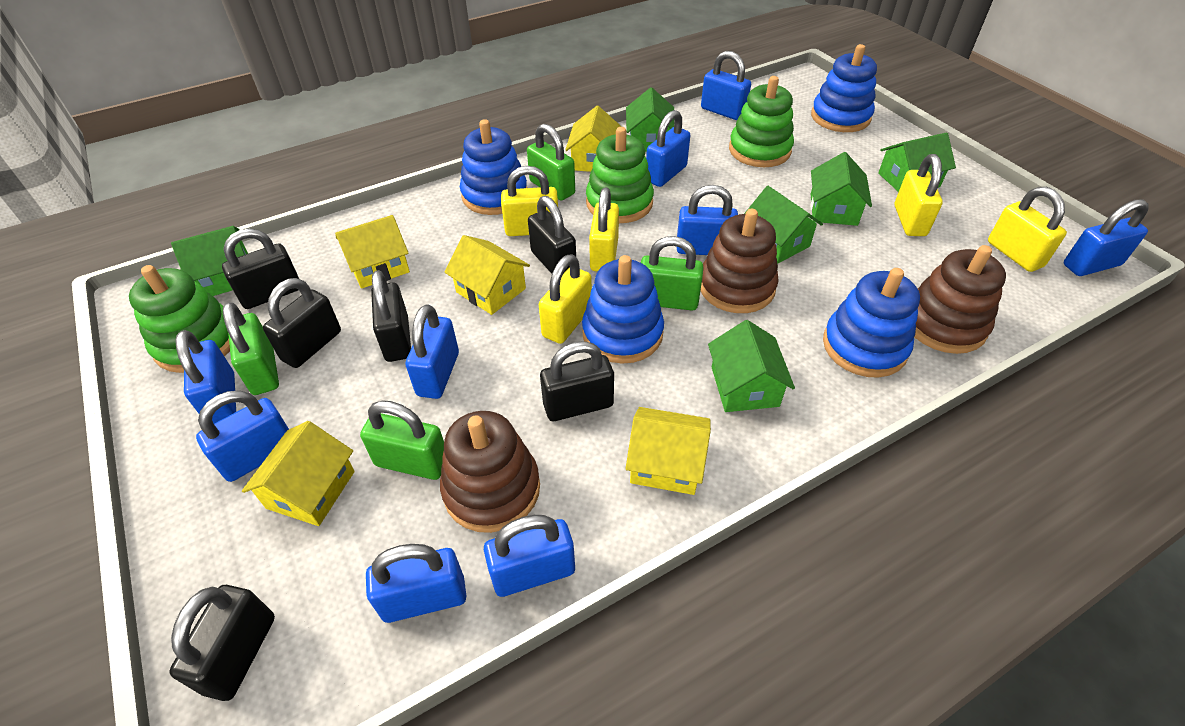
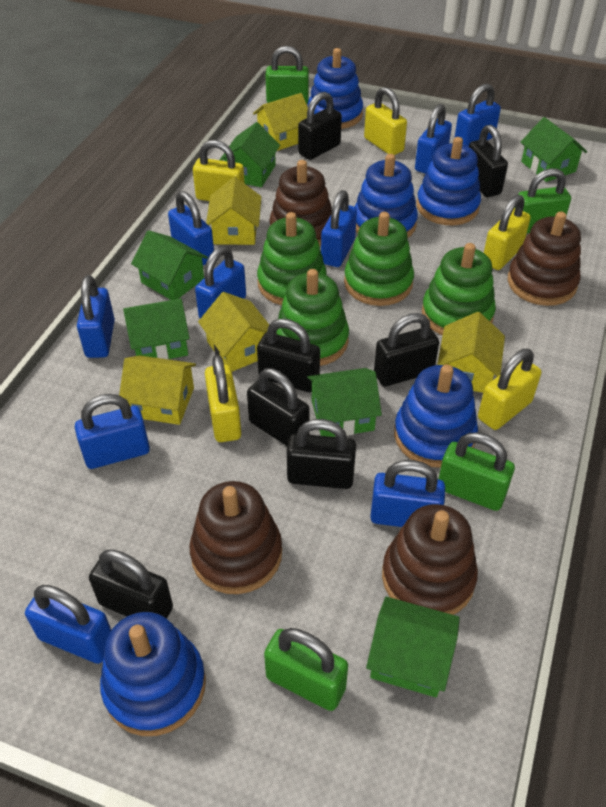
black padlock: 6 -> 7
blue stacking toy: 4 -> 5
brown stacking toy: 3 -> 4
green stacking toy: 3 -> 4

